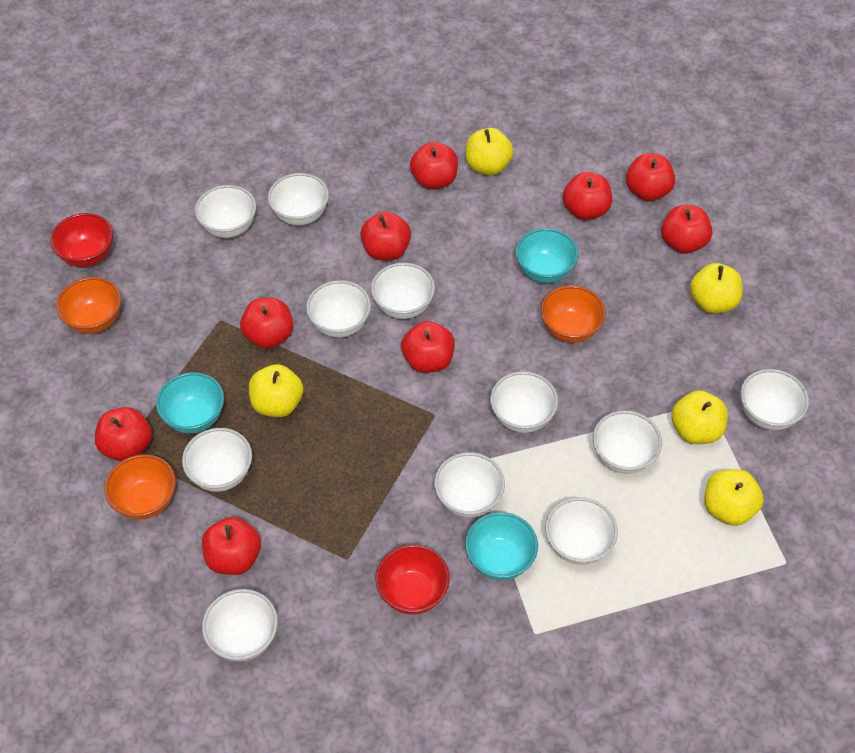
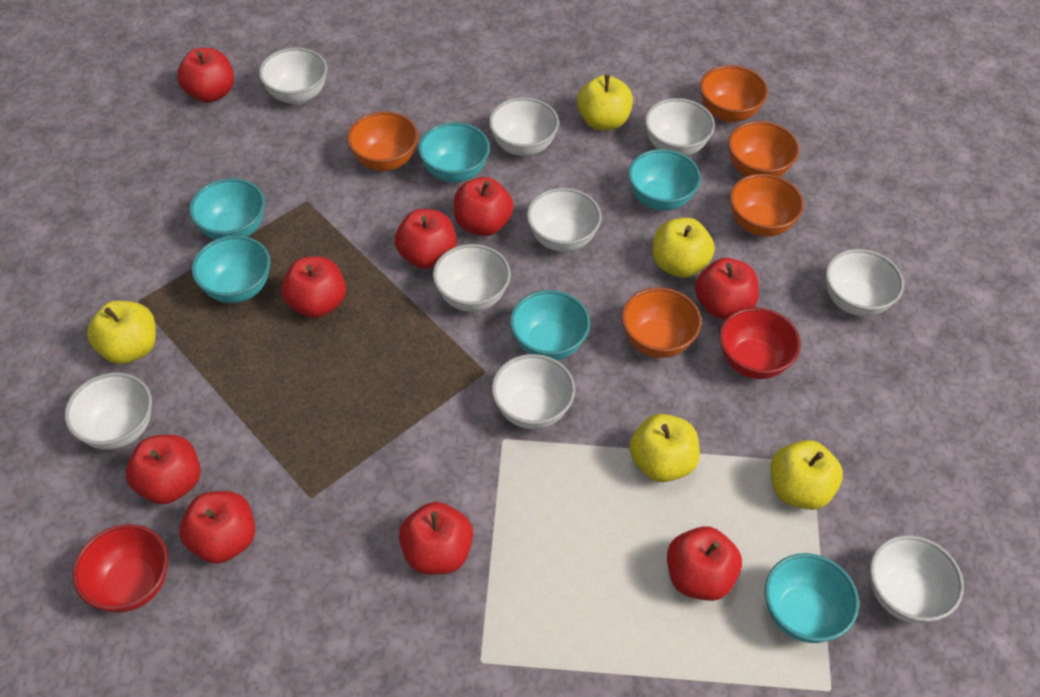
orange bowl: 3 -> 5
turquoise bowl: 3 -> 6
white bowl: 11 -> 9

